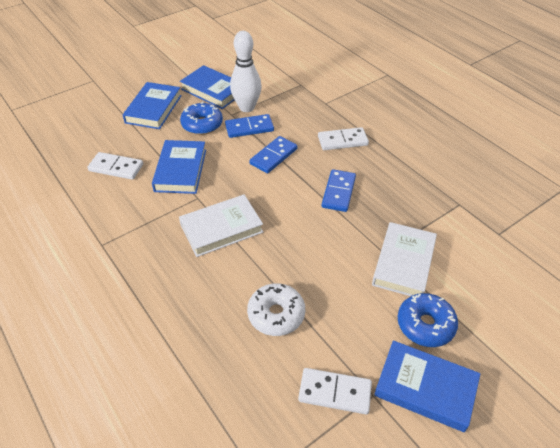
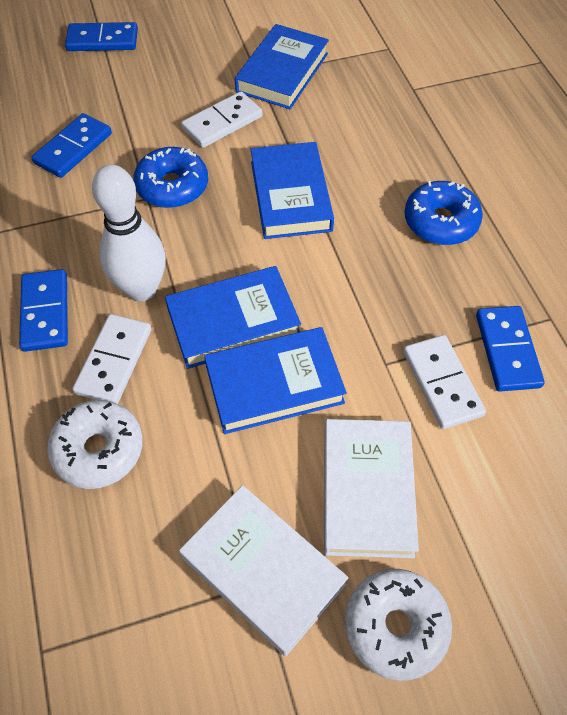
blue domino: 3 -> 4
white donut: 1 -> 2

